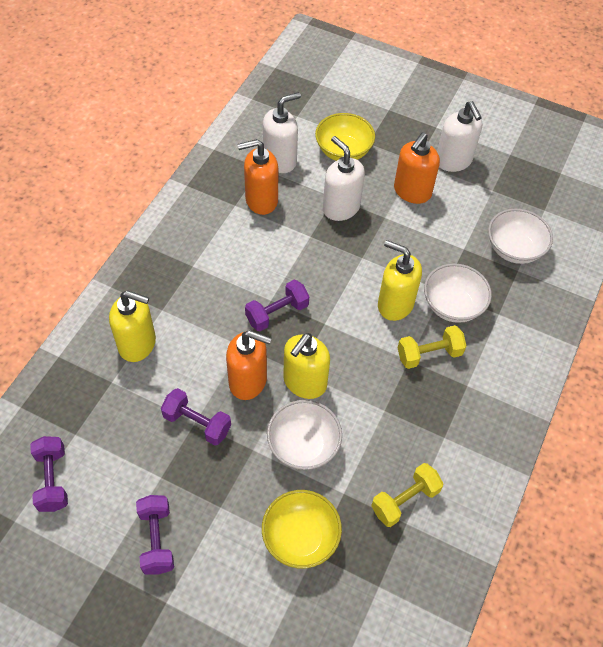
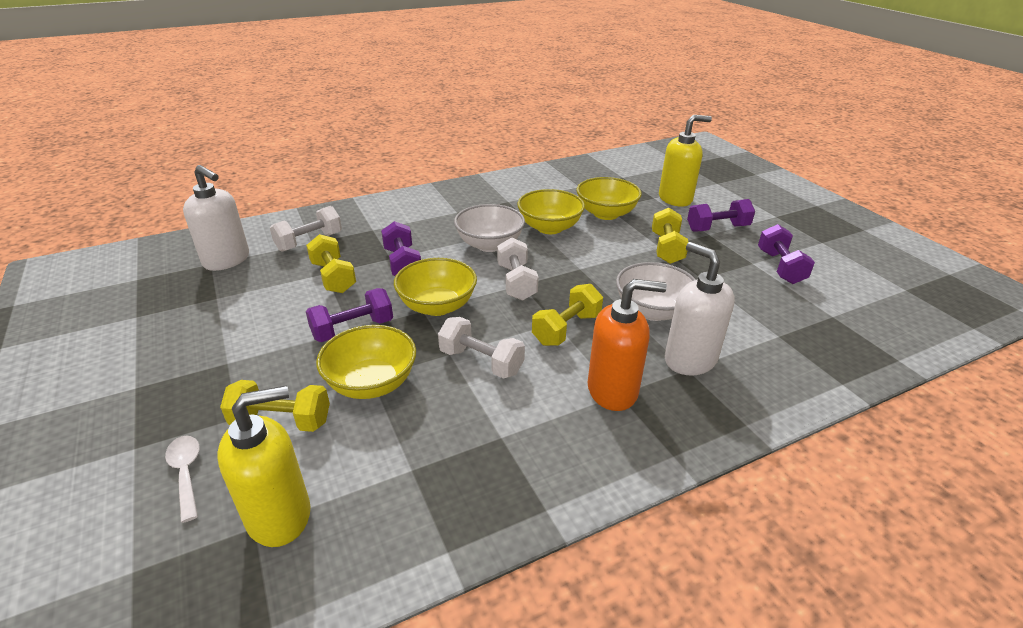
orange soap dispenser: 3 -> 1
white bowl: 3 -> 2
white dumbbell: 0 -> 3
white soap dispenser: 3 -> 2
white spoon: 0 -> 1
yellow bowl: 2 -> 4
yellow dumbbell: 2 -> 4
yellow soap dispenser: 3 -> 2

